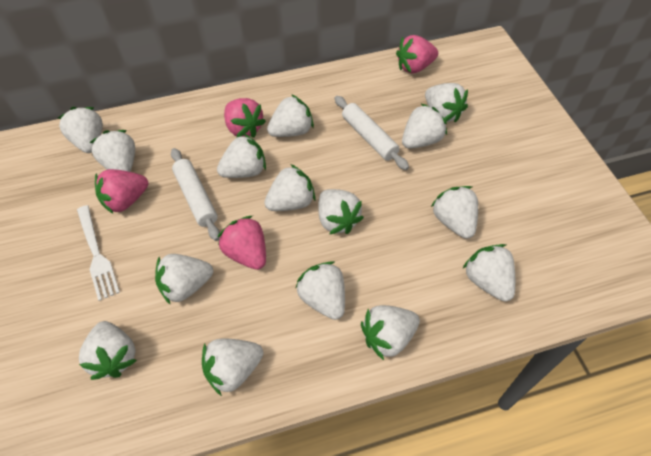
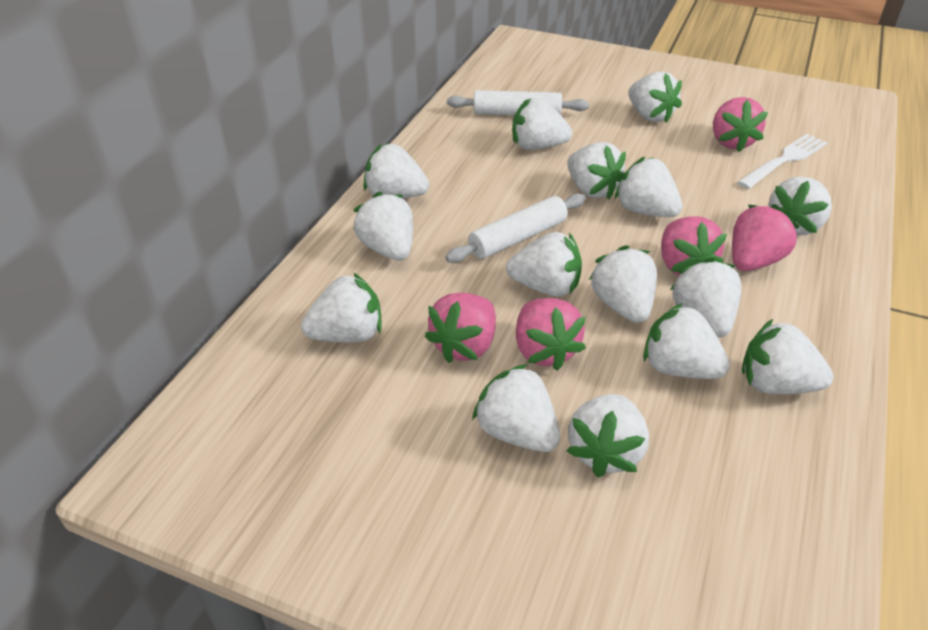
pink strawberry: 4 -> 5

